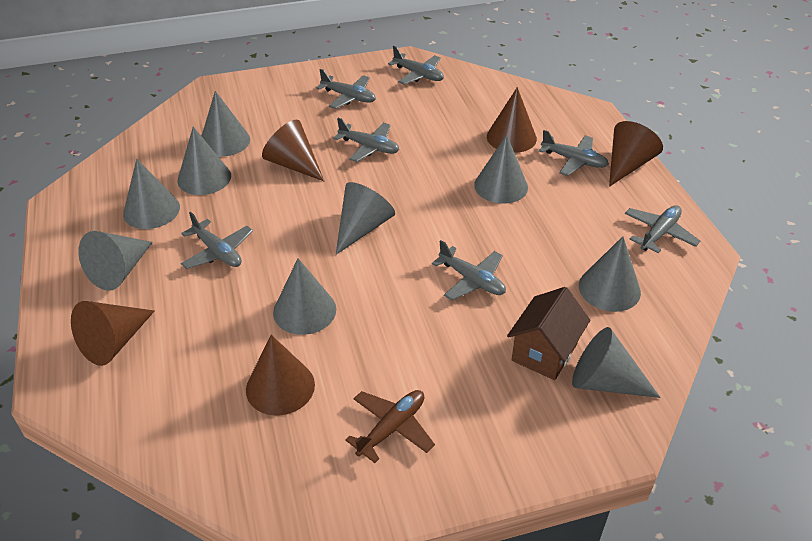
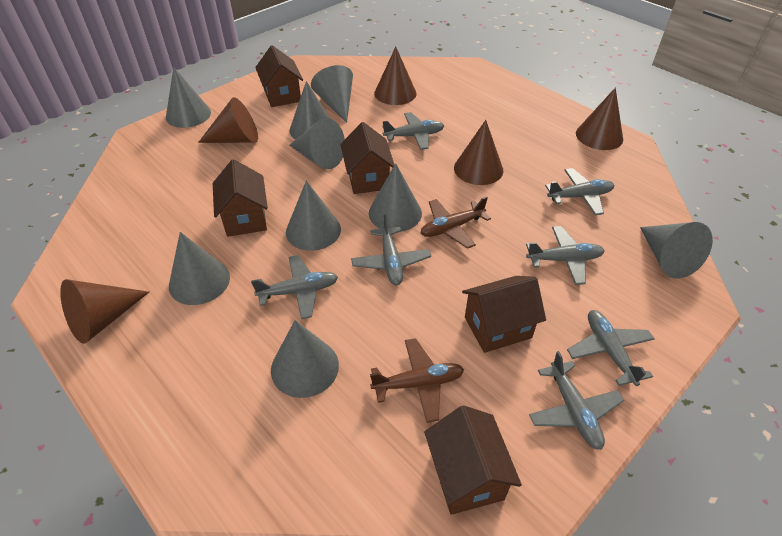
brown house: 1 -> 5
brown plane: 1 -> 2

